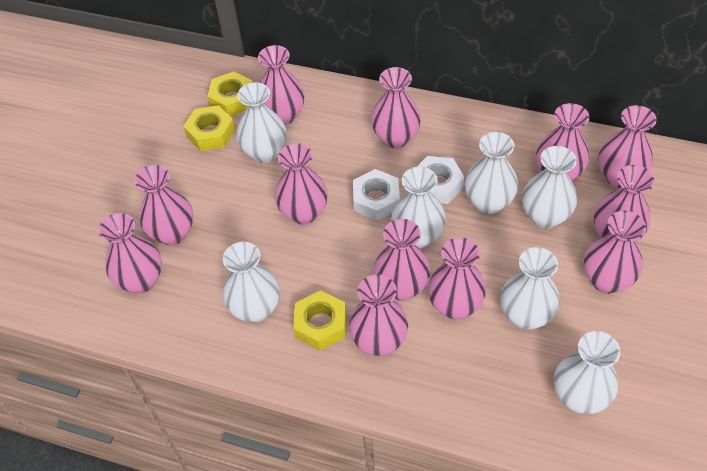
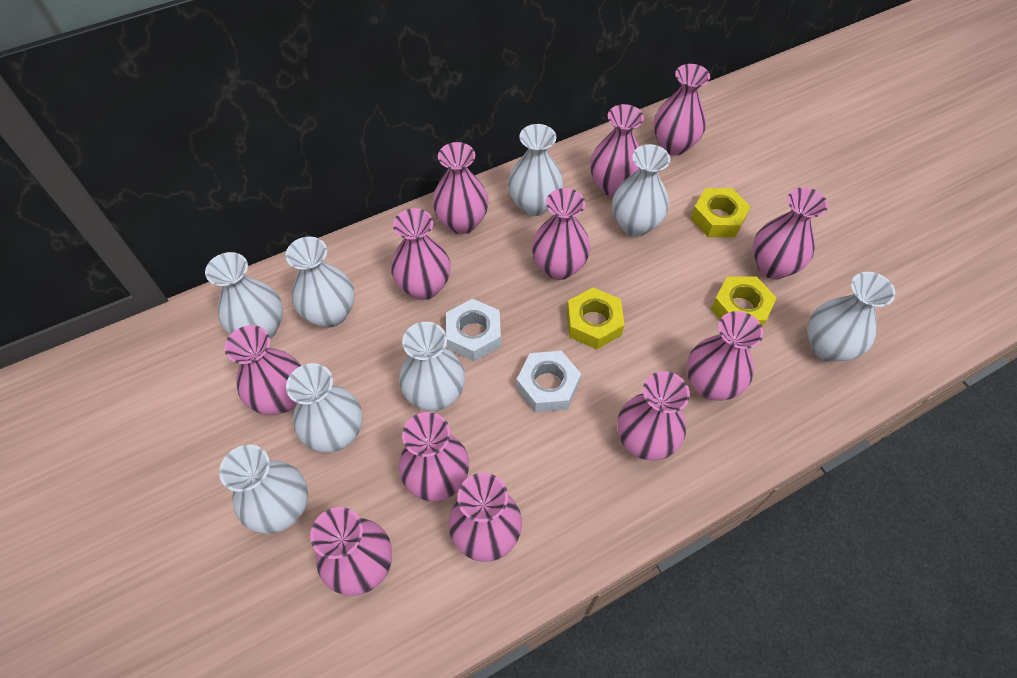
white vase: 7 -> 8

